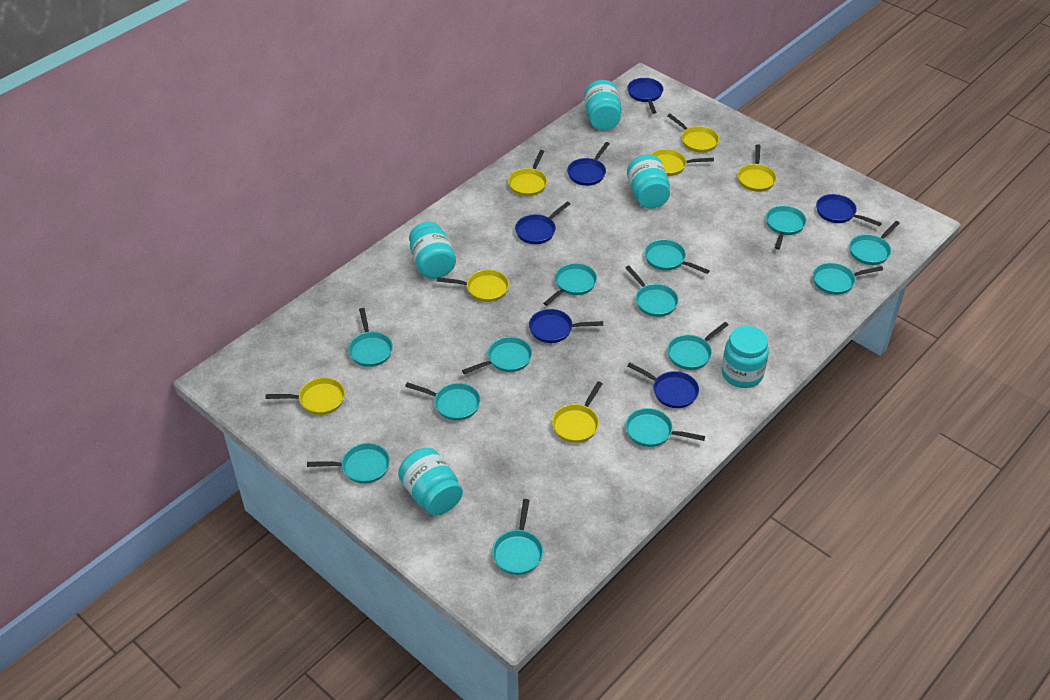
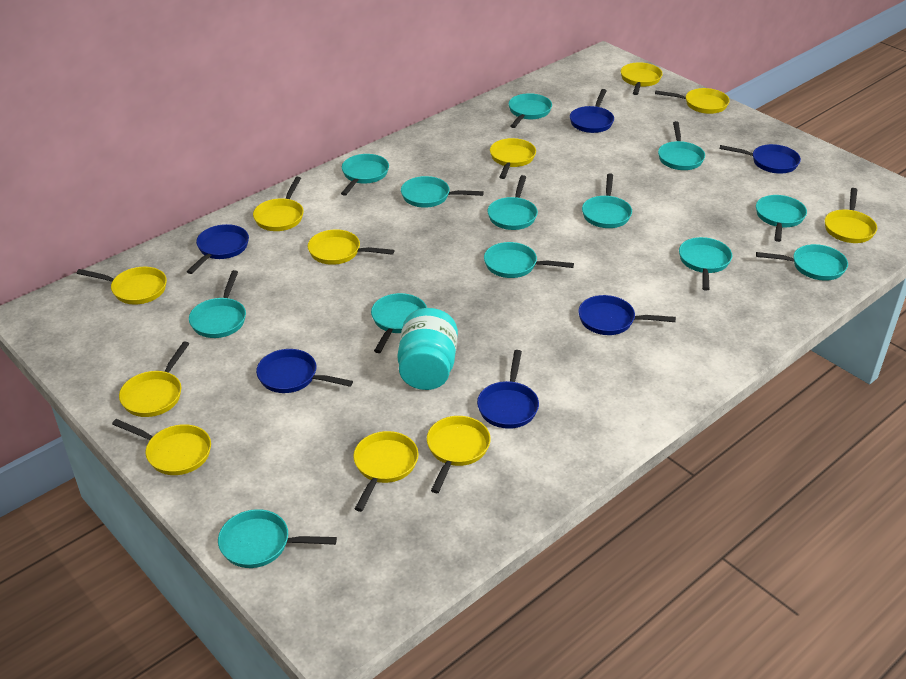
turquoise jar: 5 -> 1
yellow pan: 7 -> 11

